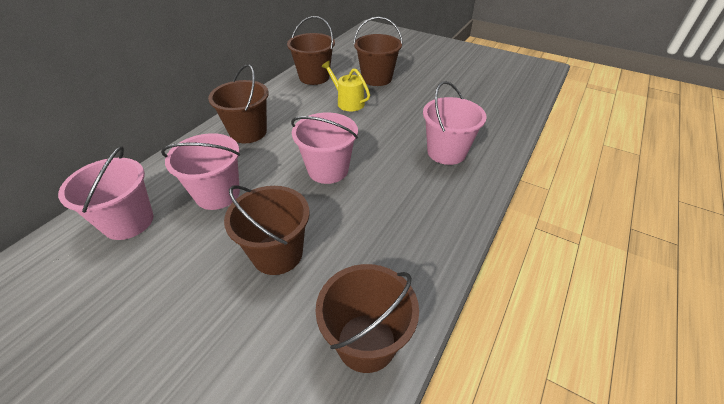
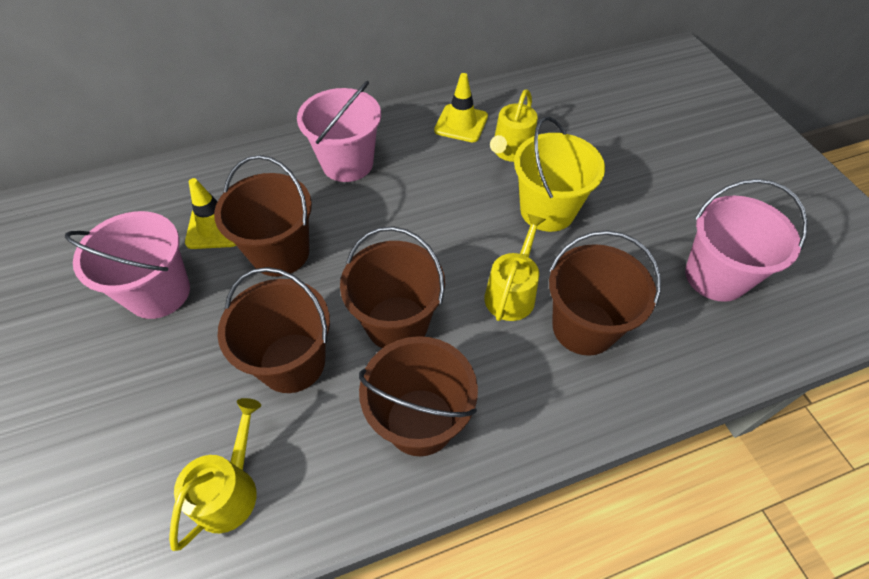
pink bucket: 4 -> 3
yellow bucket: 0 -> 1
yellow traffic cone: 0 -> 2
yellow watering can: 1 -> 3

